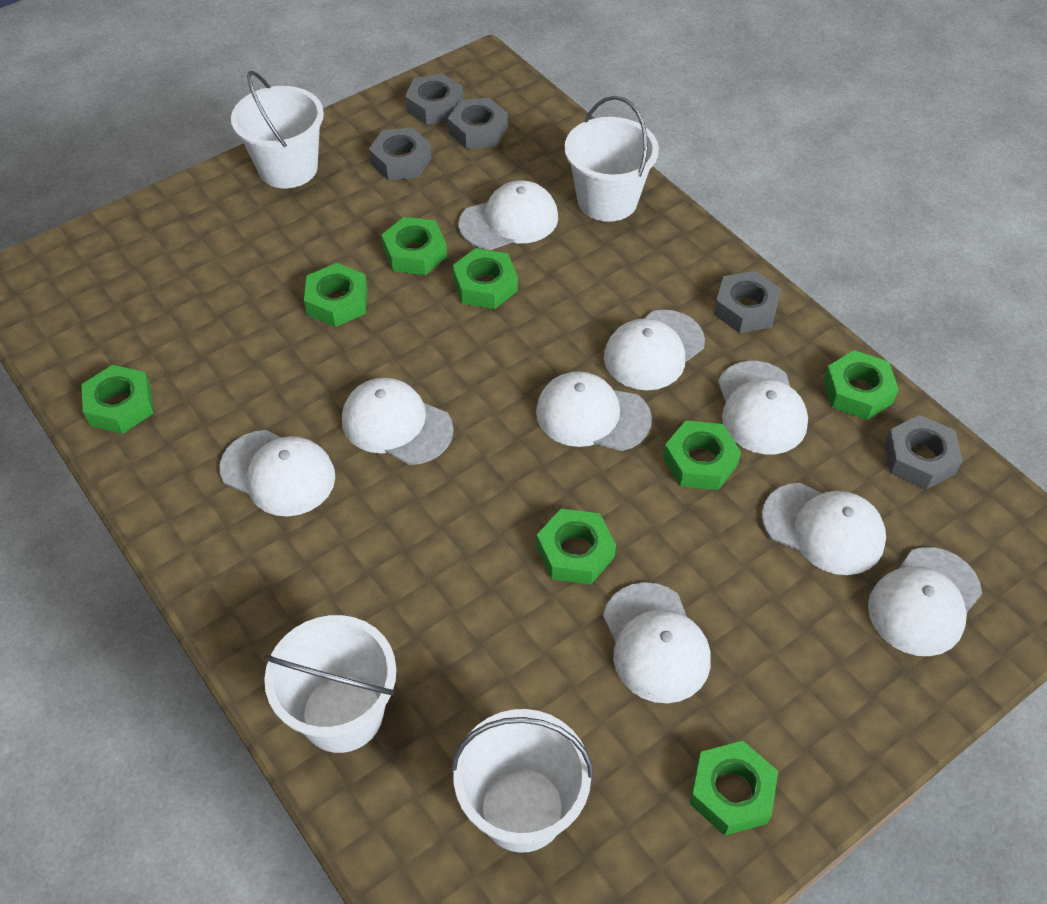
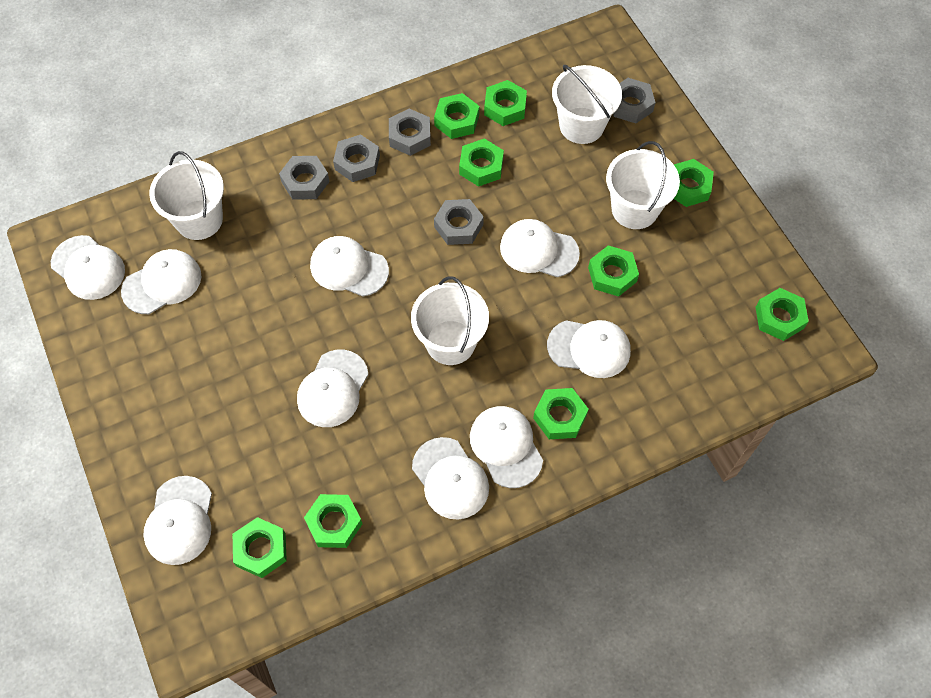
green nut: 8 -> 9

